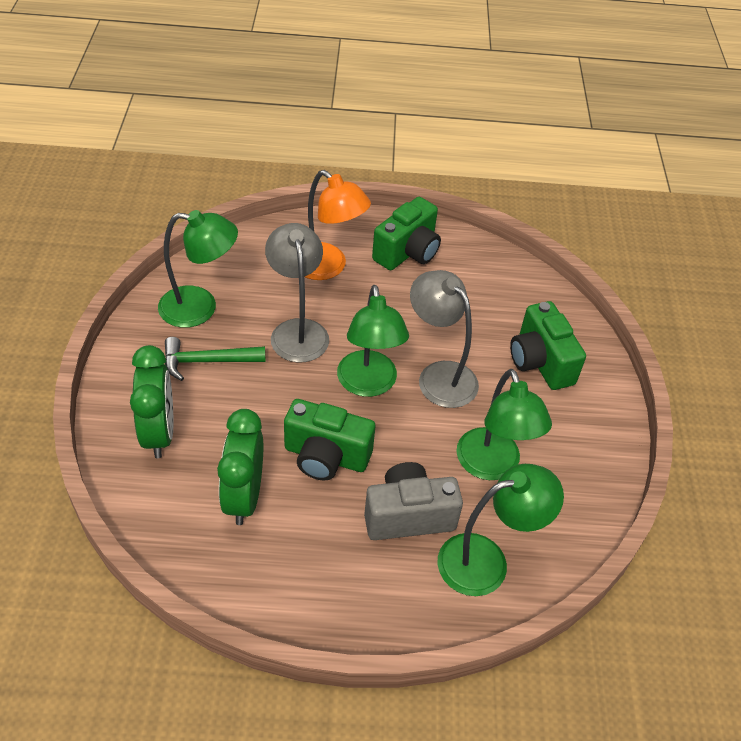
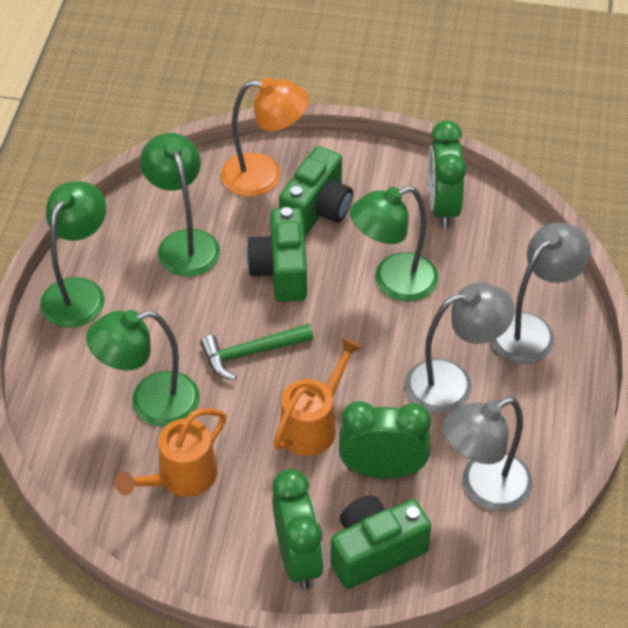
green clock: 2 -> 3
grey camera: 1 -> 0
grey lamp: 2 -> 3
orange watering can: 0 -> 2

